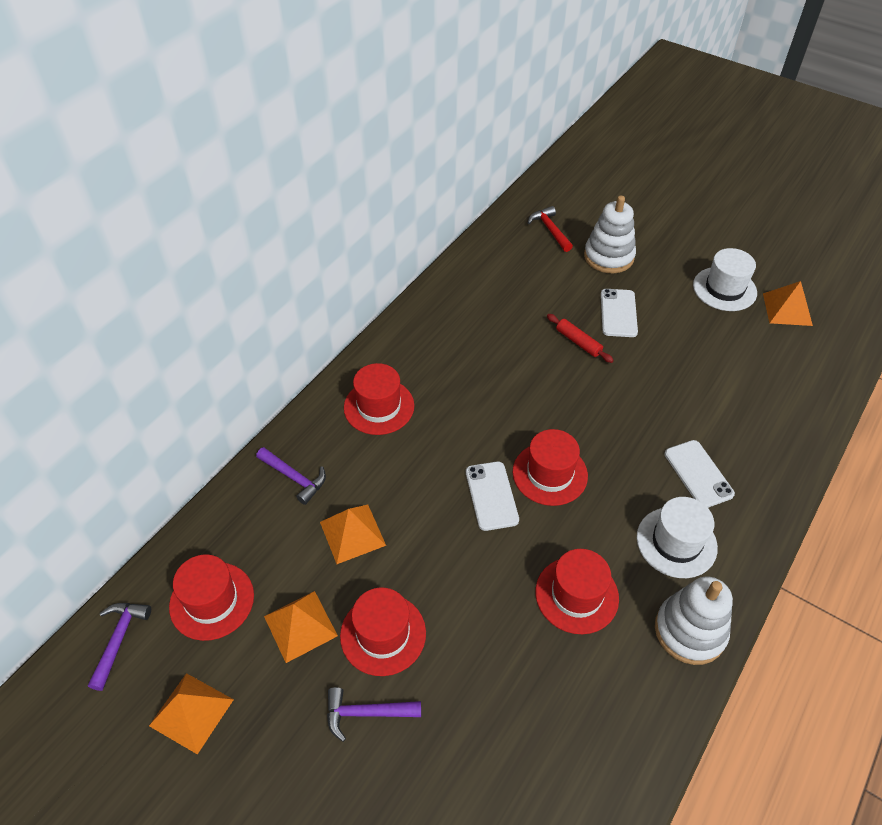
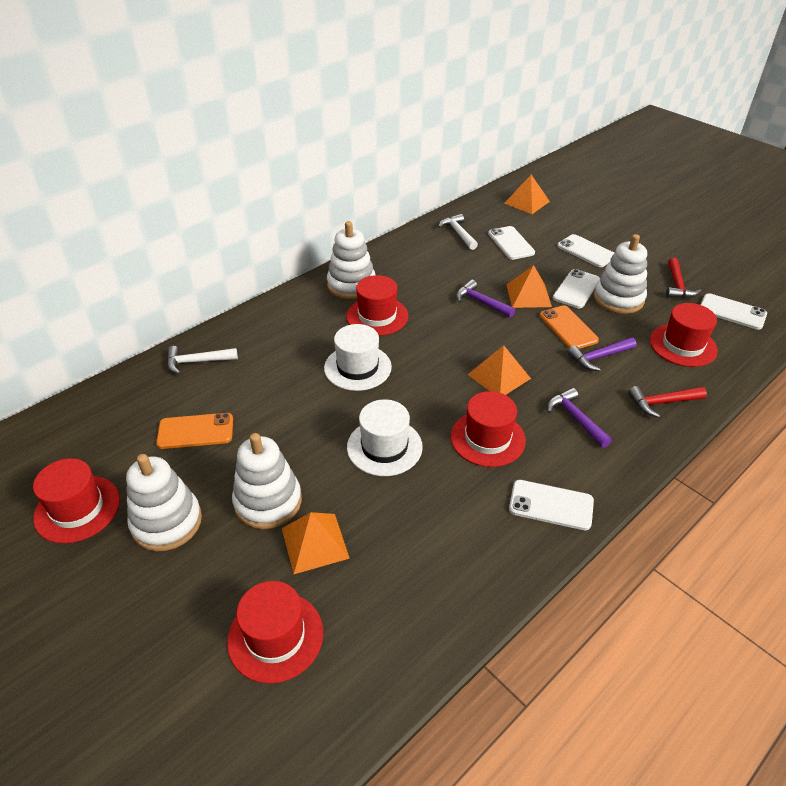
orange phone: 0 -> 2
red hammer: 1 -> 2
red rolling pin: 1 -> 0
white hammer: 0 -> 2
white phone: 3 -> 5
white stacking toy: 2 -> 4

